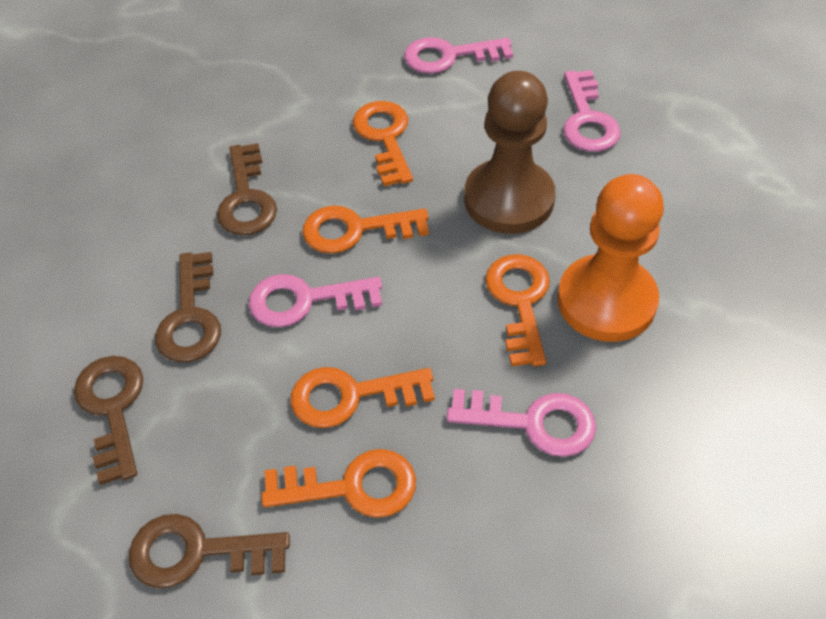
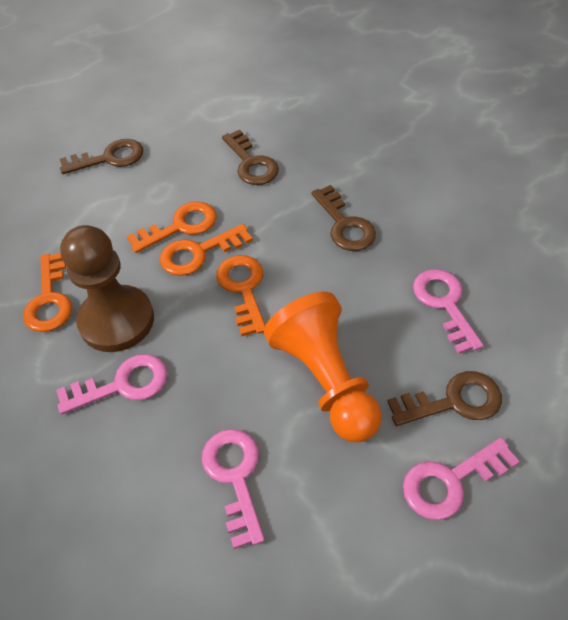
orange key: 5 -> 4

